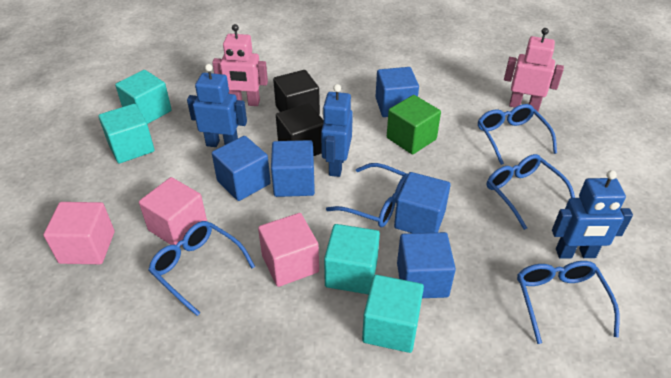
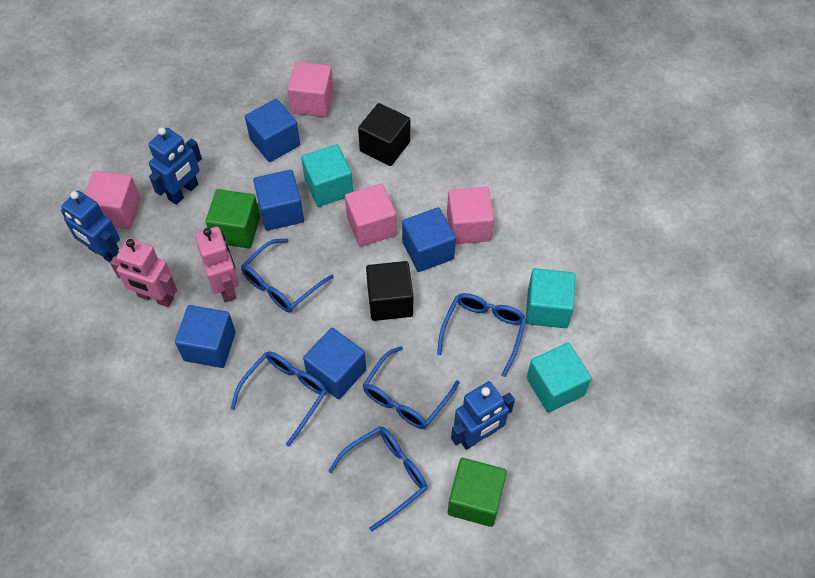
green cube: 1 -> 2
pink cube: 3 -> 4
turquoise cube: 4 -> 3

